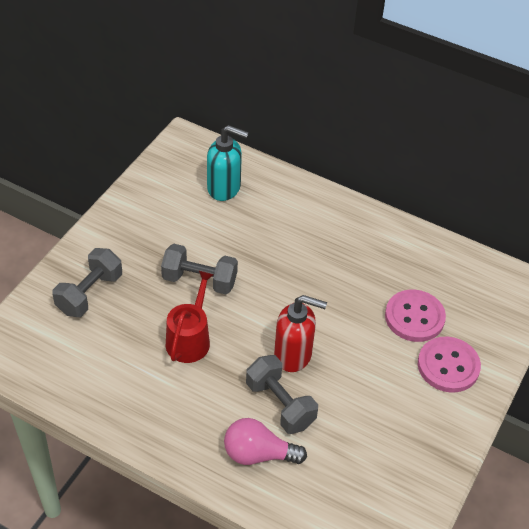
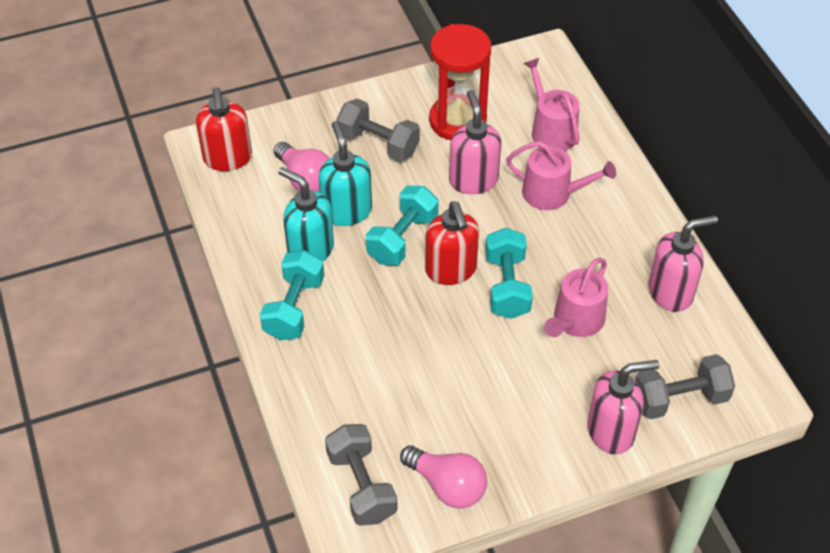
pink button: 2 -> 0
pink light bulb: 1 -> 2
pink soap dispenser: 0 -> 3
pink watering can: 0 -> 3
red hourglass: 0 -> 1
red soap dispenser: 1 -> 2
red watering can: 1 -> 0
turquoise dumbbell: 0 -> 3
turquoise soap dispenser: 1 -> 2

